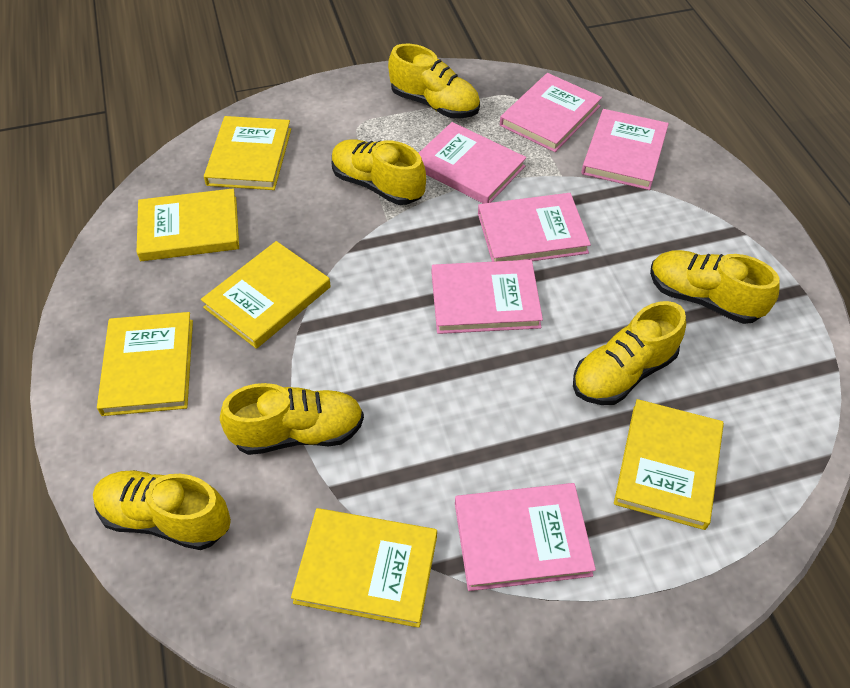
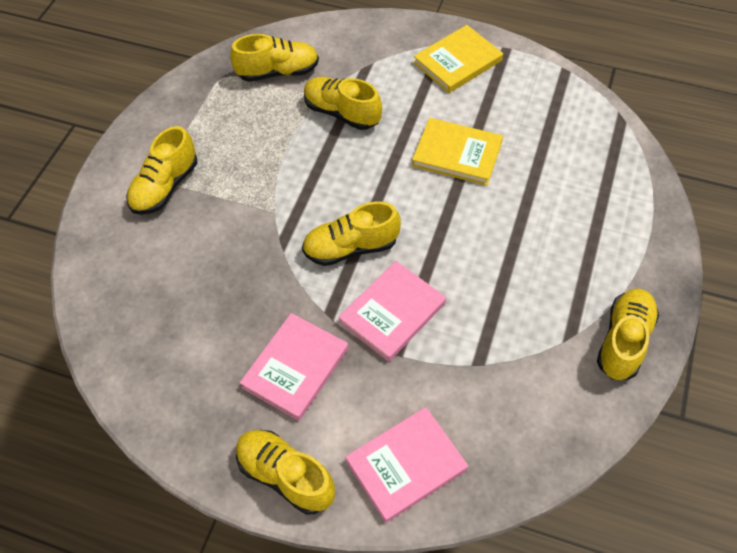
pink book: 6 -> 3
yellow book: 6 -> 2

